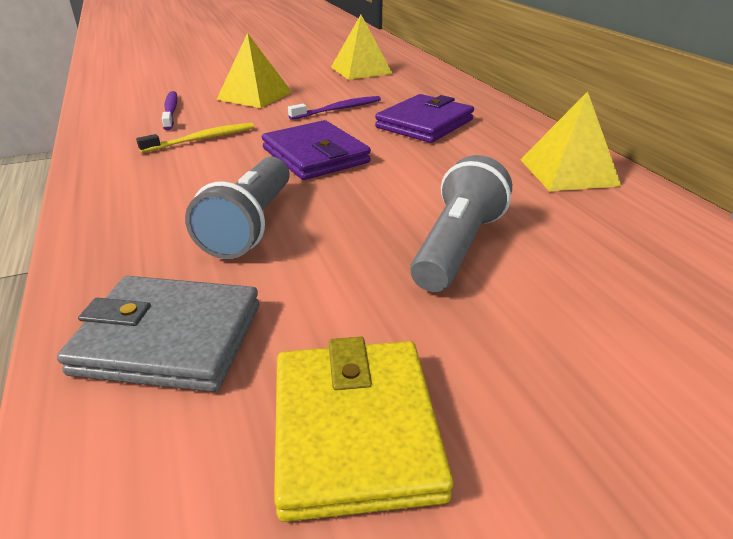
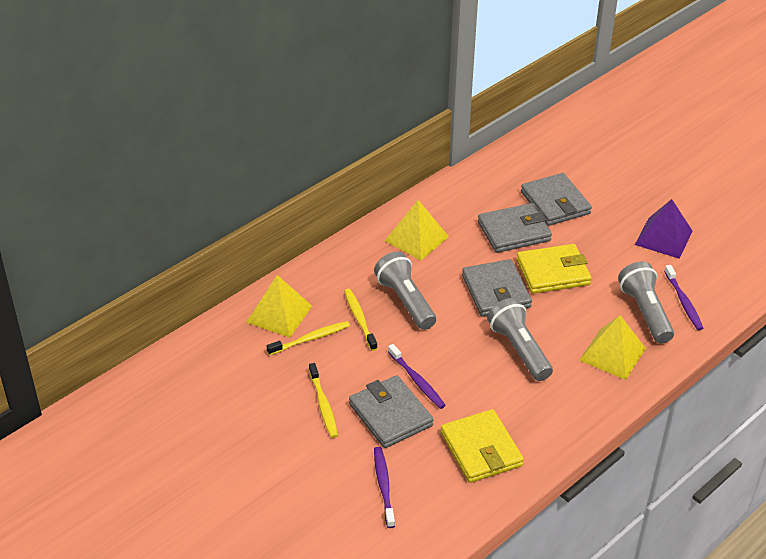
grey flashlight: 2 -> 3
grey wallet: 1 -> 4
purple pyramid: 0 -> 1
purple toothbrush: 2 -> 3
purple wallet: 2 -> 0
yellow toothbrush: 1 -> 3
yellow wallet: 1 -> 2

